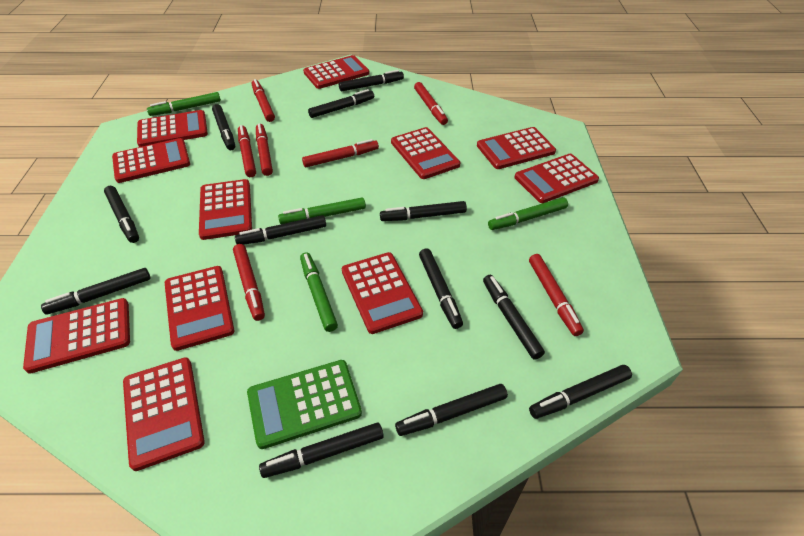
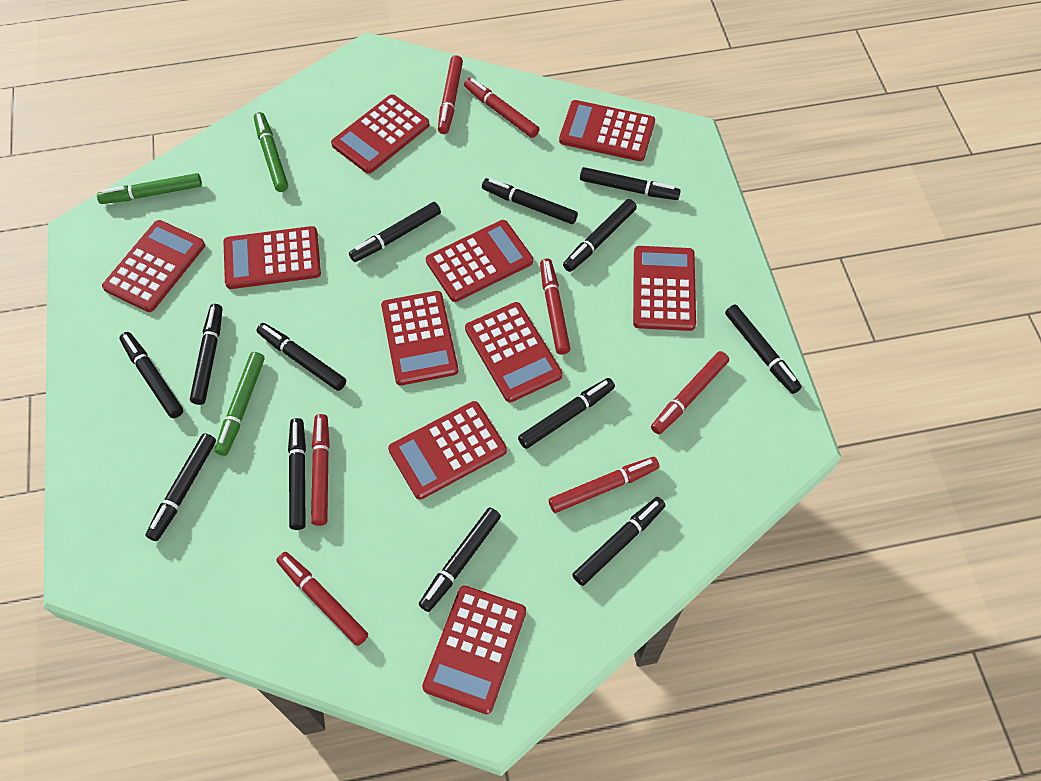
black marker: 12 -> 13
green calculator: 1 -> 0
green marker: 4 -> 3
red calculator: 11 -> 10

